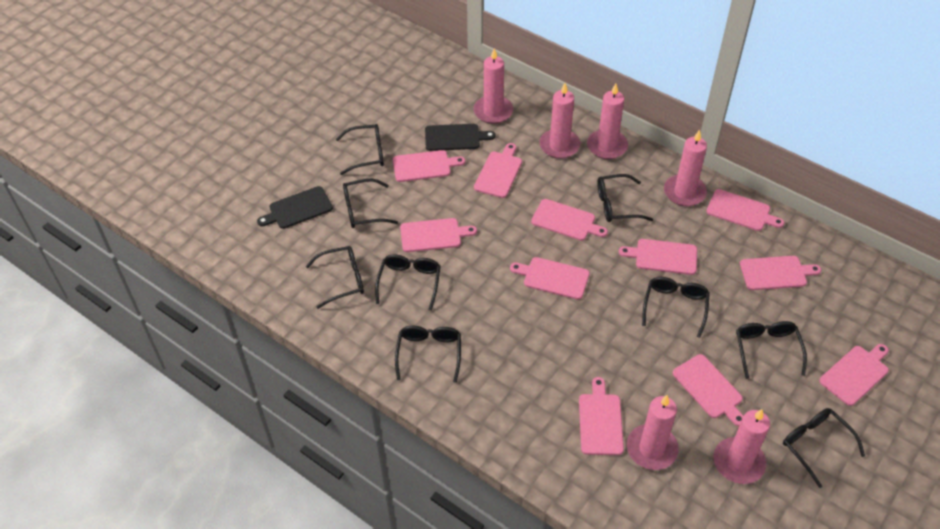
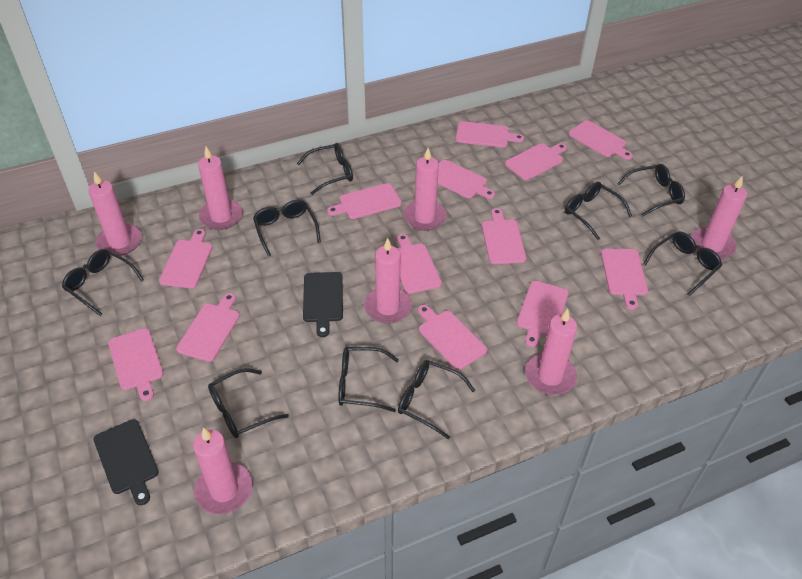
pink candle: 6 -> 7
pink cutting board: 11 -> 13

